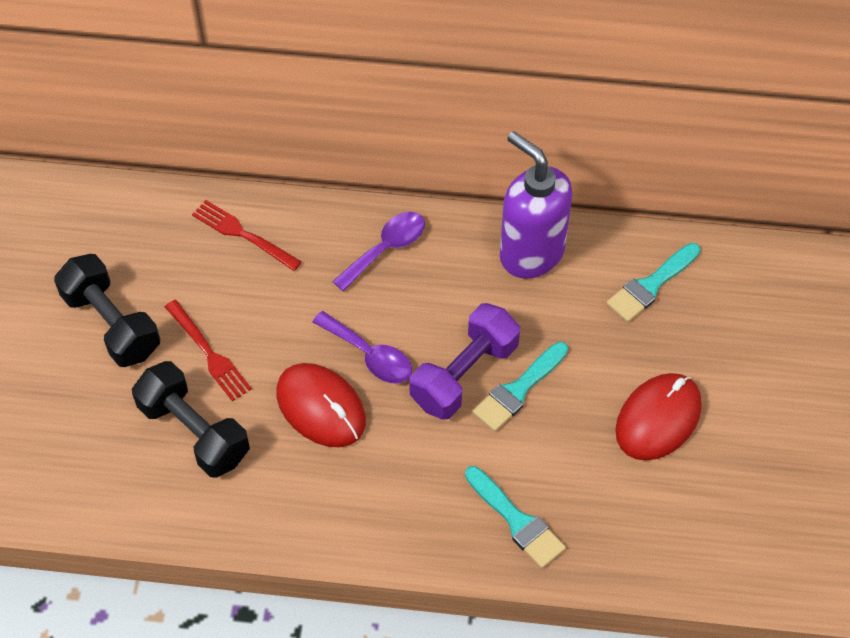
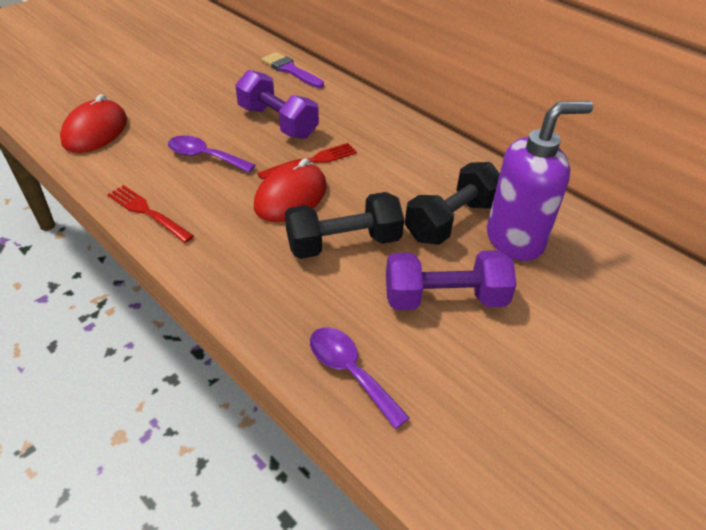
purple brush: 0 -> 1
purple dumbbell: 1 -> 2
turquoise brush: 3 -> 0

